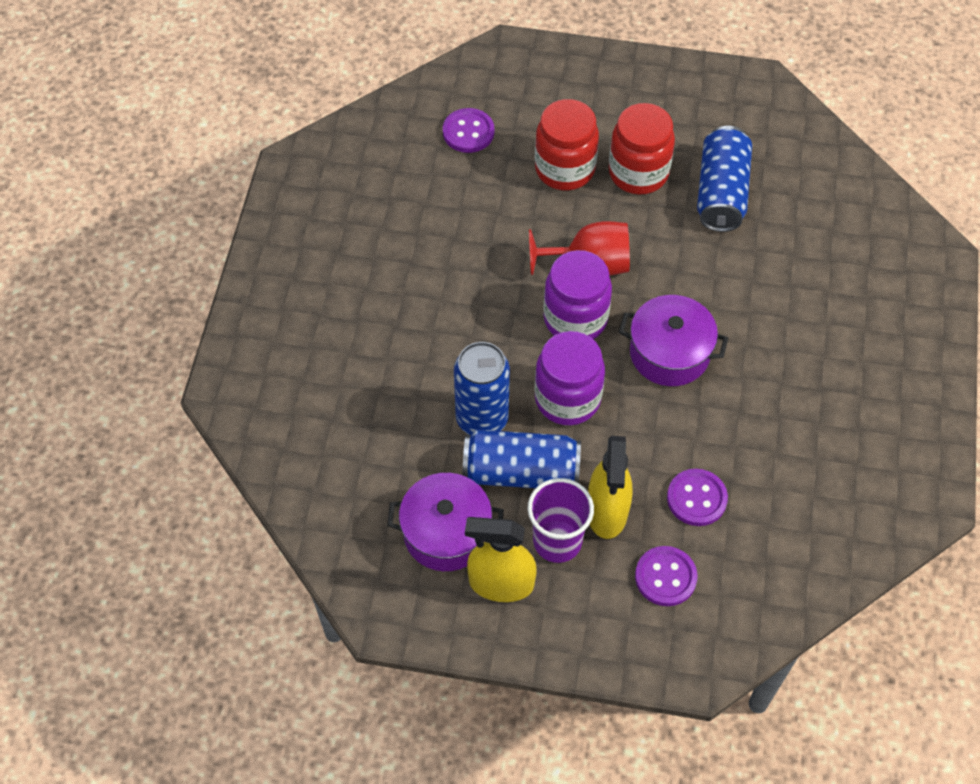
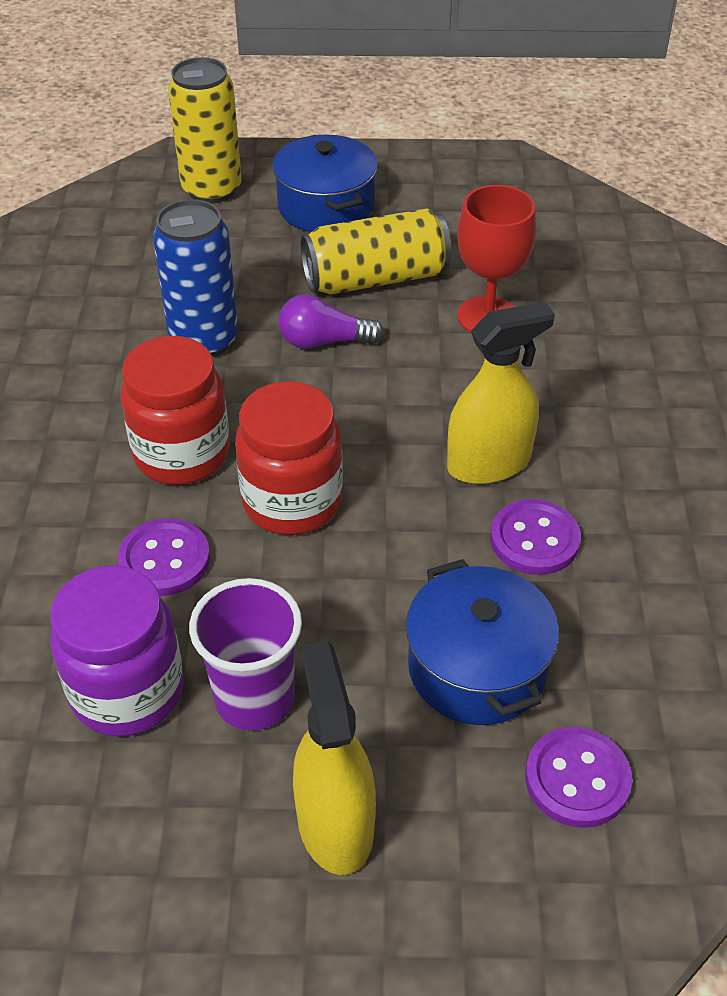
blue can: 3 -> 1
blue pot: 0 -> 2
purple jar: 2 -> 1
purple light bulb: 0 -> 1
purple pot: 2 -> 0
yellow can: 0 -> 2

